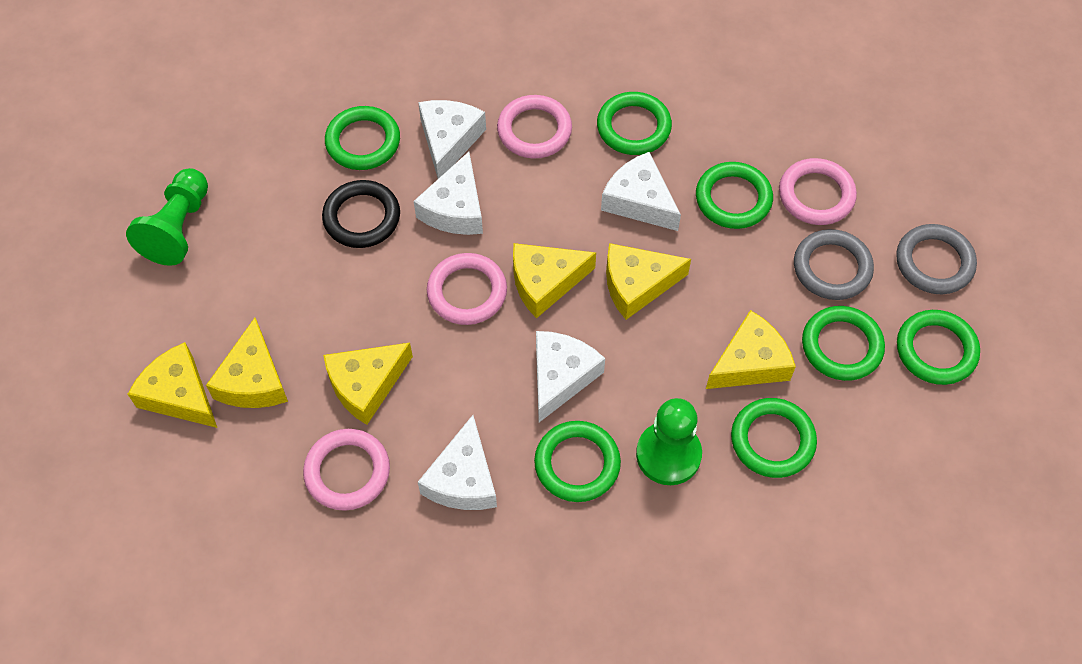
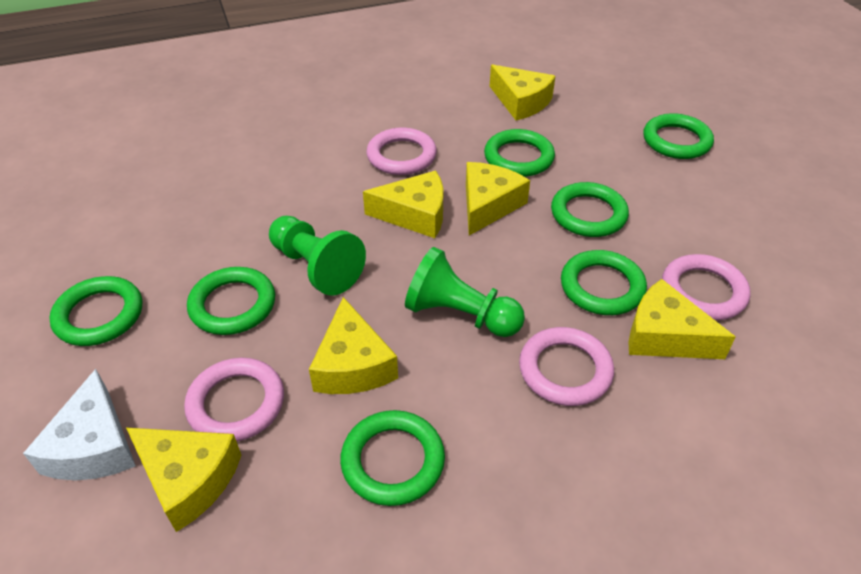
black ring: 1 -> 0
grey ring: 2 -> 0
white cheese: 5 -> 1

